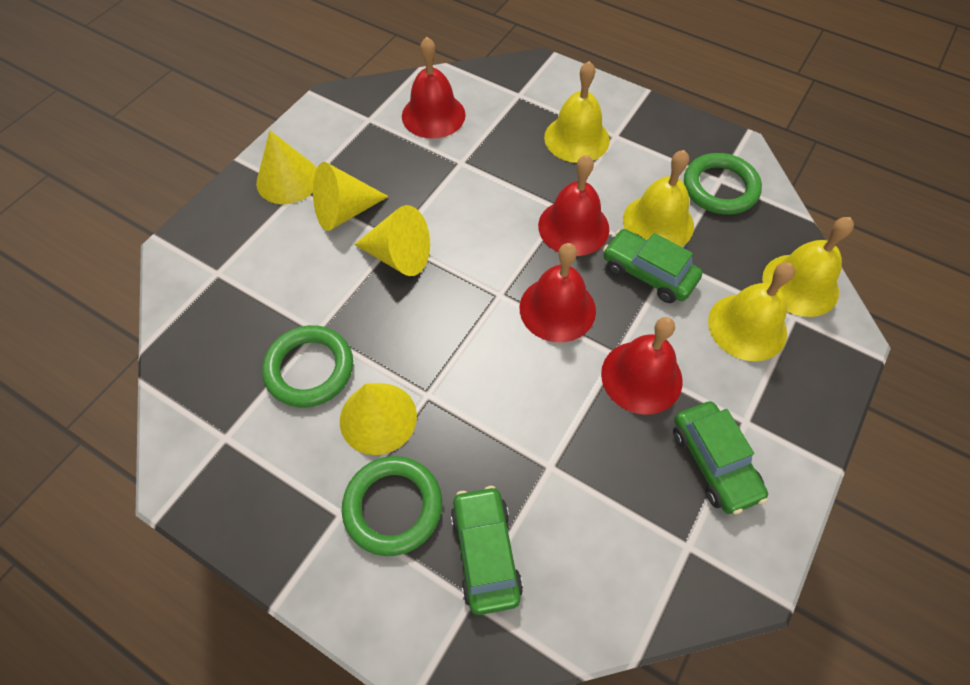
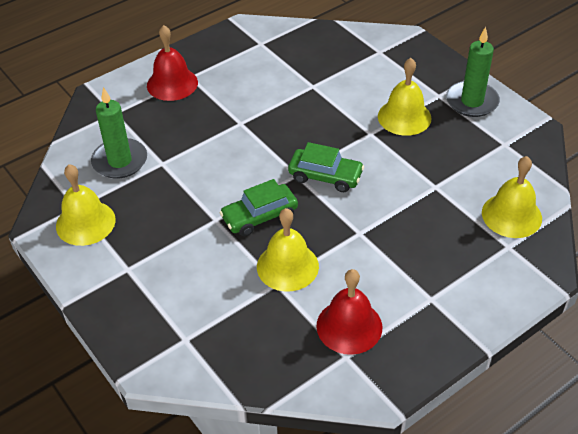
green candle: 0 -> 2
green car: 3 -> 2
green ring: 3 -> 0
red bell: 4 -> 2
yellow cone: 4 -> 0

